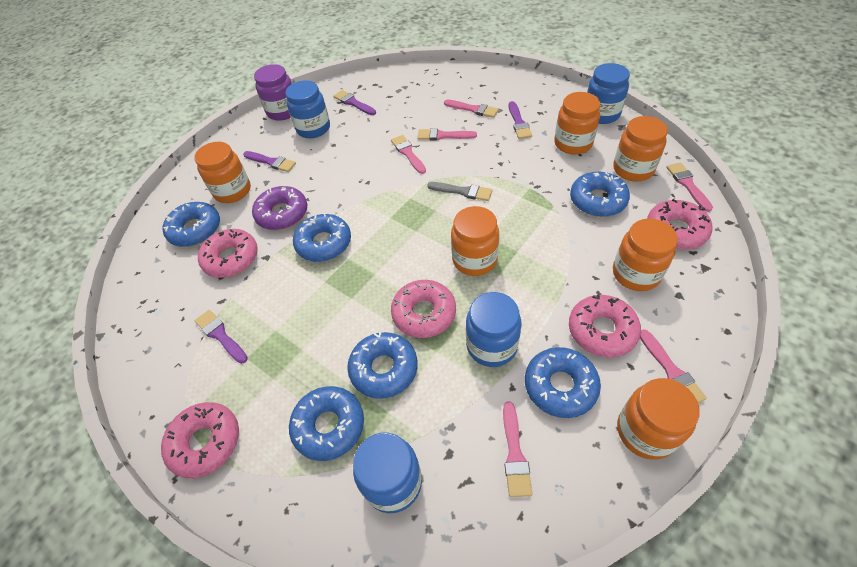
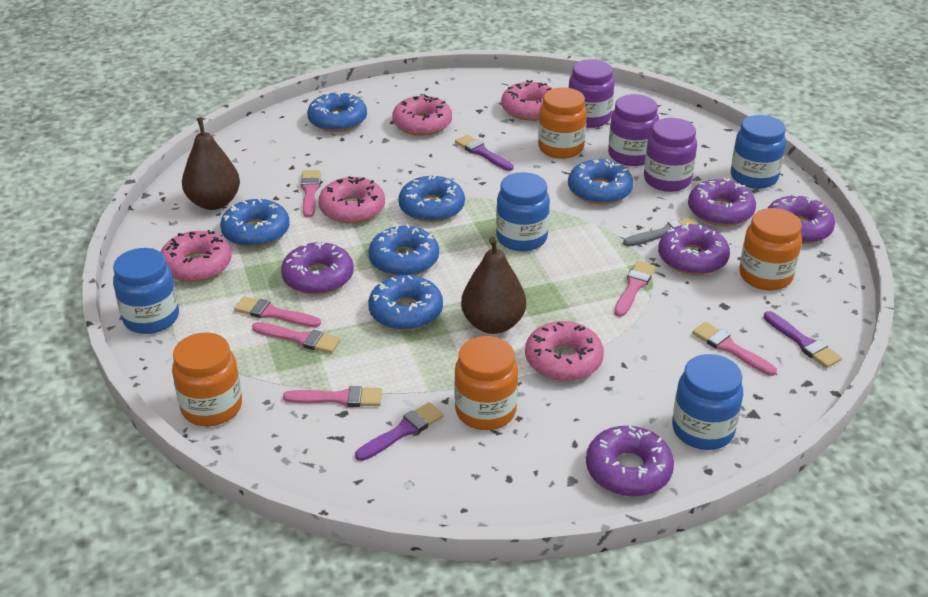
brown pear: 0 -> 2
orange jar: 6 -> 4
purple brush: 4 -> 3
purple donut: 1 -> 5
purple jar: 1 -> 3

